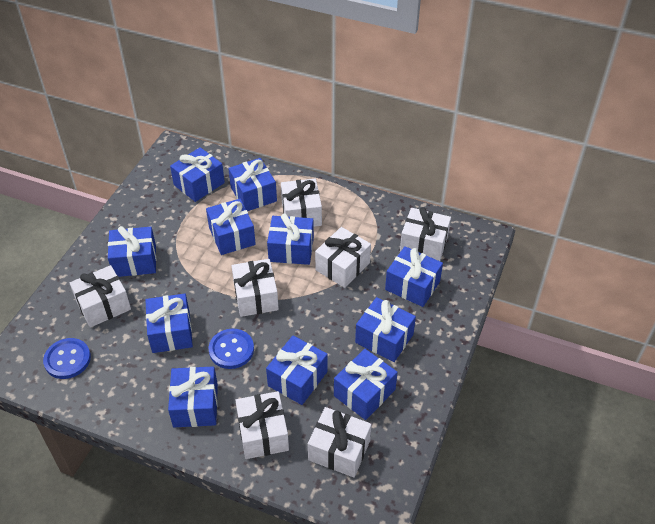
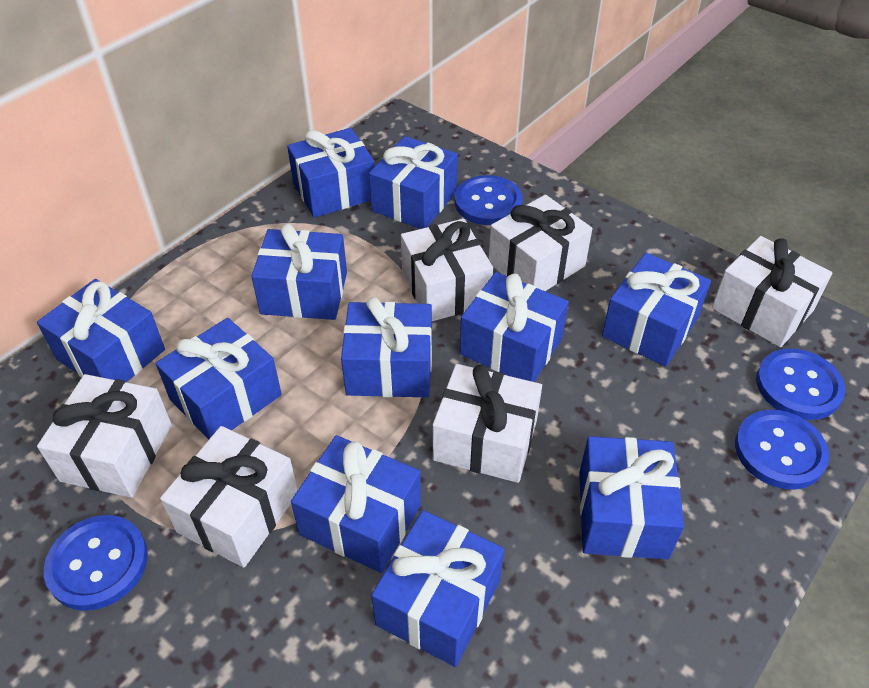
blue button: 2 -> 4
white gift: 7 -> 6

